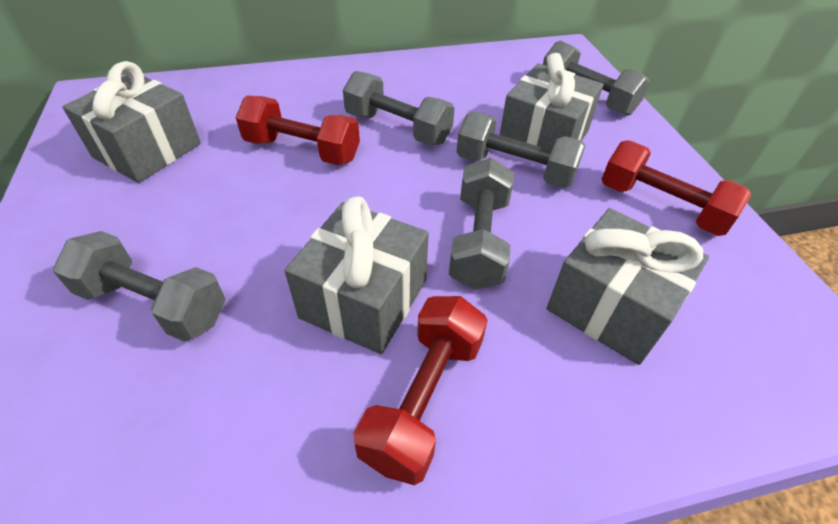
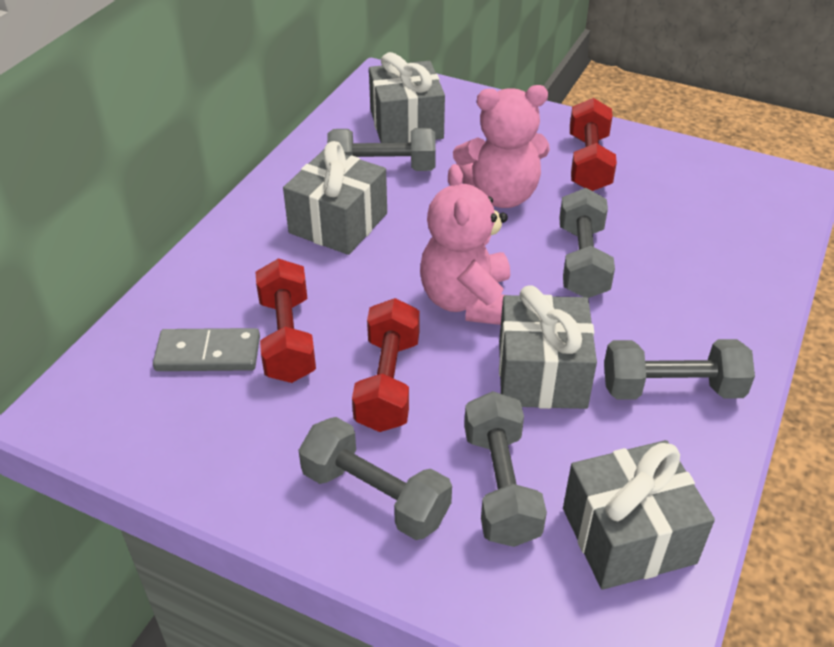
grey domino: 0 -> 1
pink teddy bear: 0 -> 2

